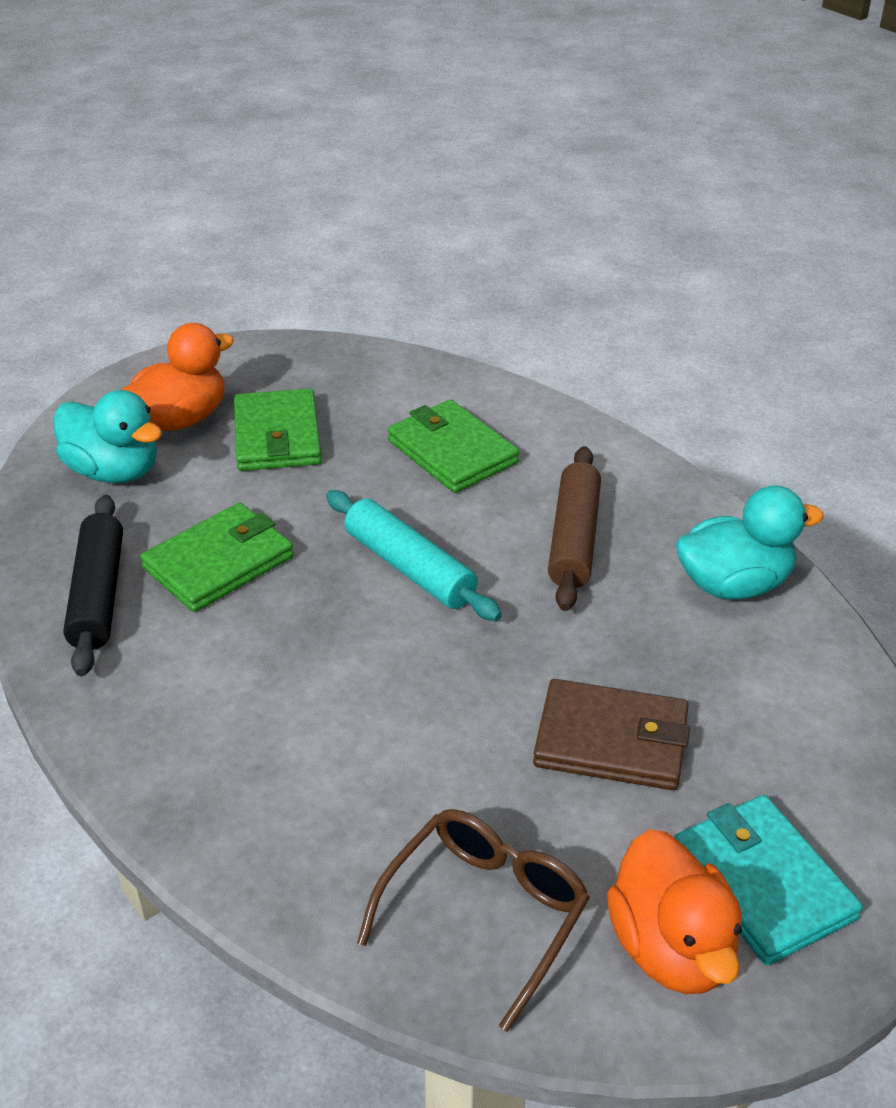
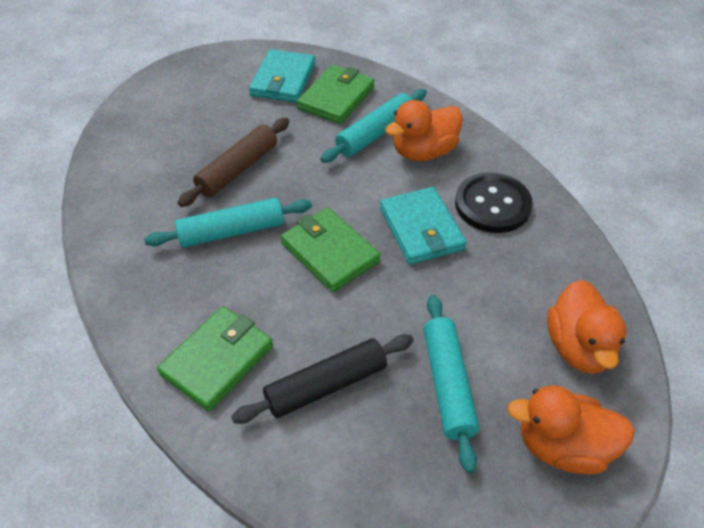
black button: 0 -> 1
brown glasses: 1 -> 0
brown wallet: 1 -> 0
orange duck: 2 -> 3
turquoise duck: 2 -> 0
turquoise rolling pin: 1 -> 3
turquoise wallet: 1 -> 2

